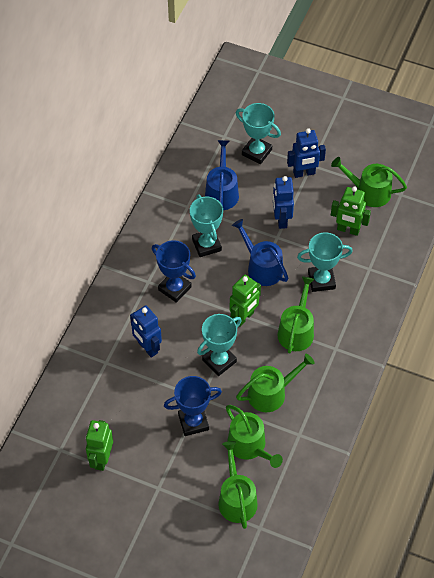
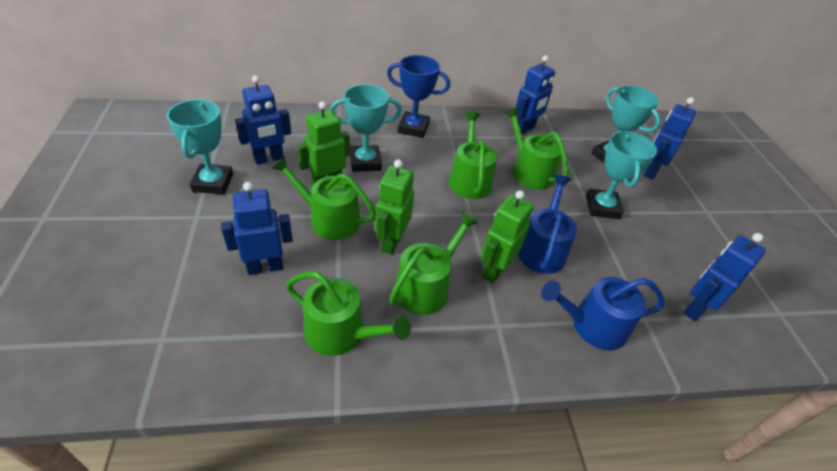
blue robot: 3 -> 5
blue trophy: 2 -> 1

